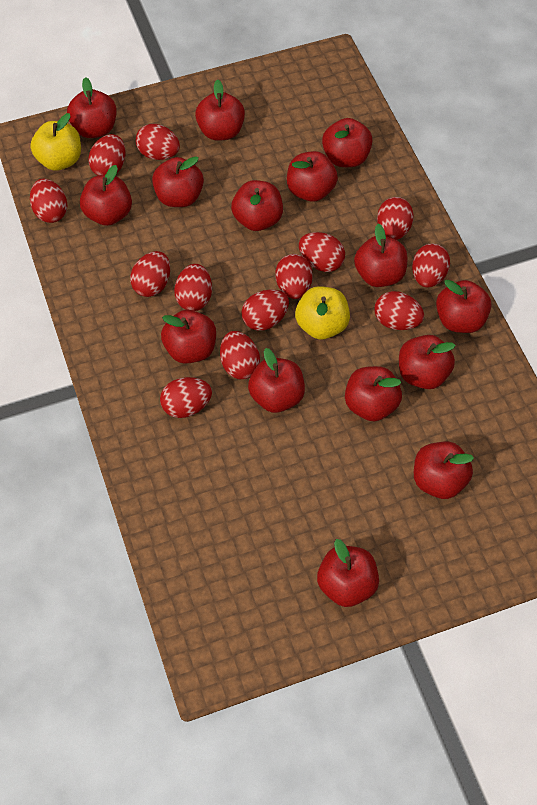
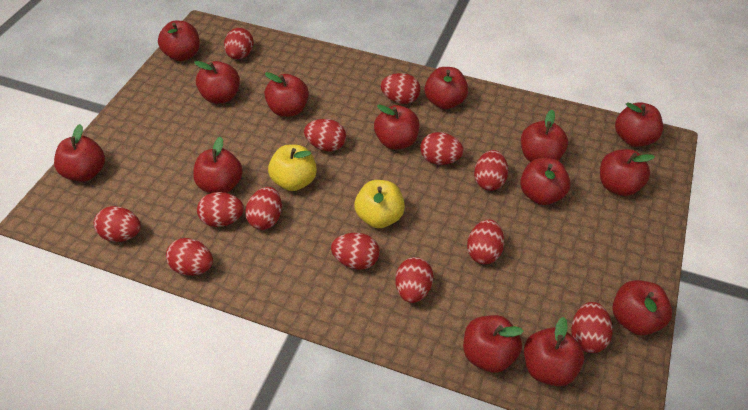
red apple: 15 -> 14

